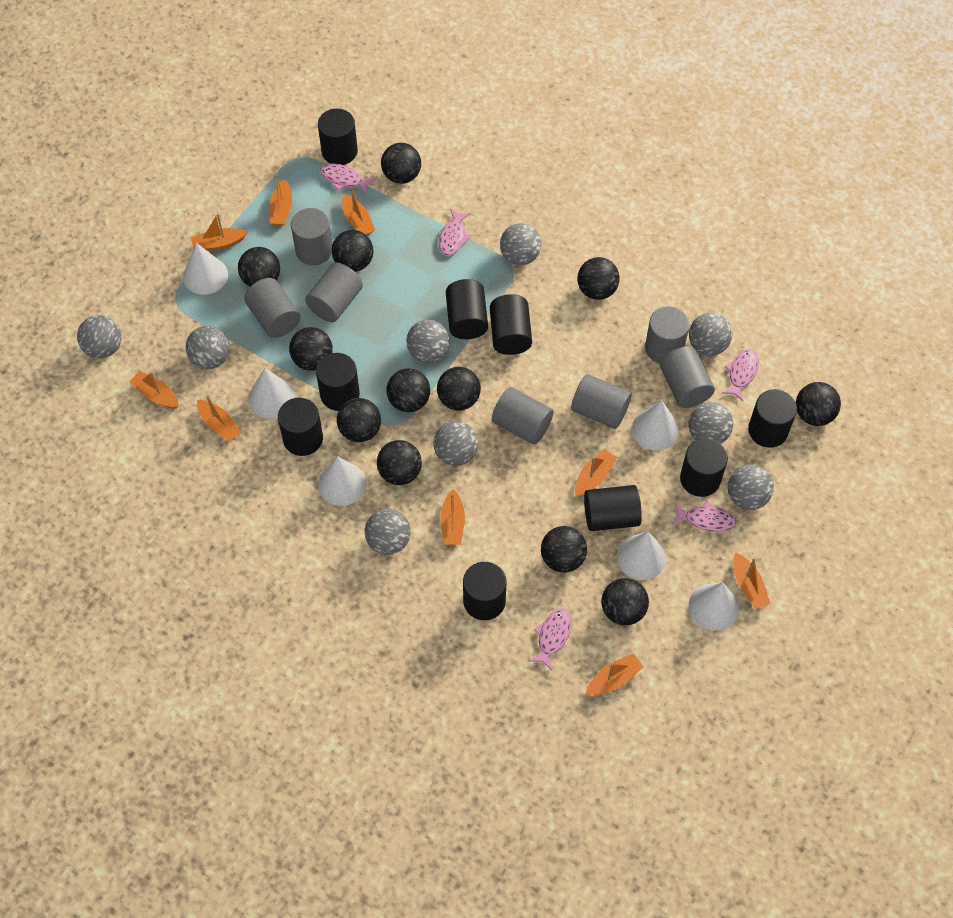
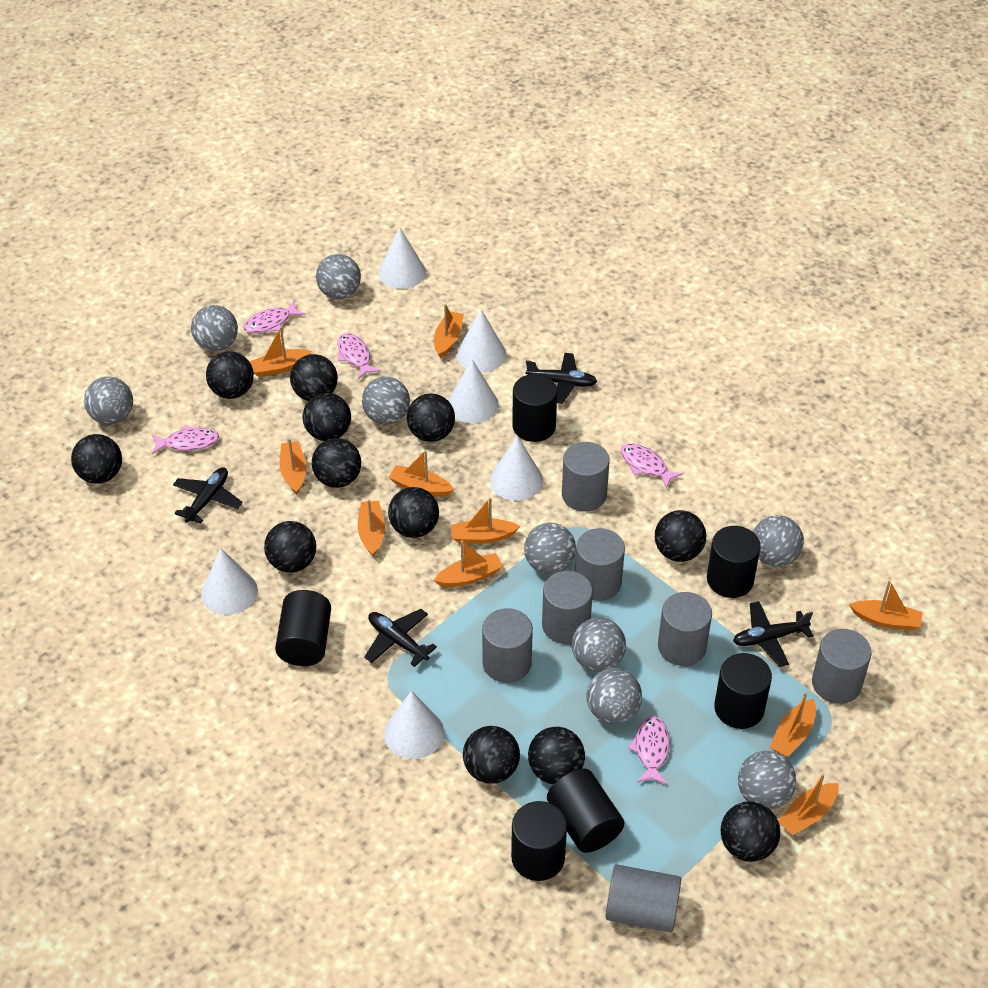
black cylinder: 9 -> 6
black plane: 0 -> 4
orange boat: 9 -> 10

